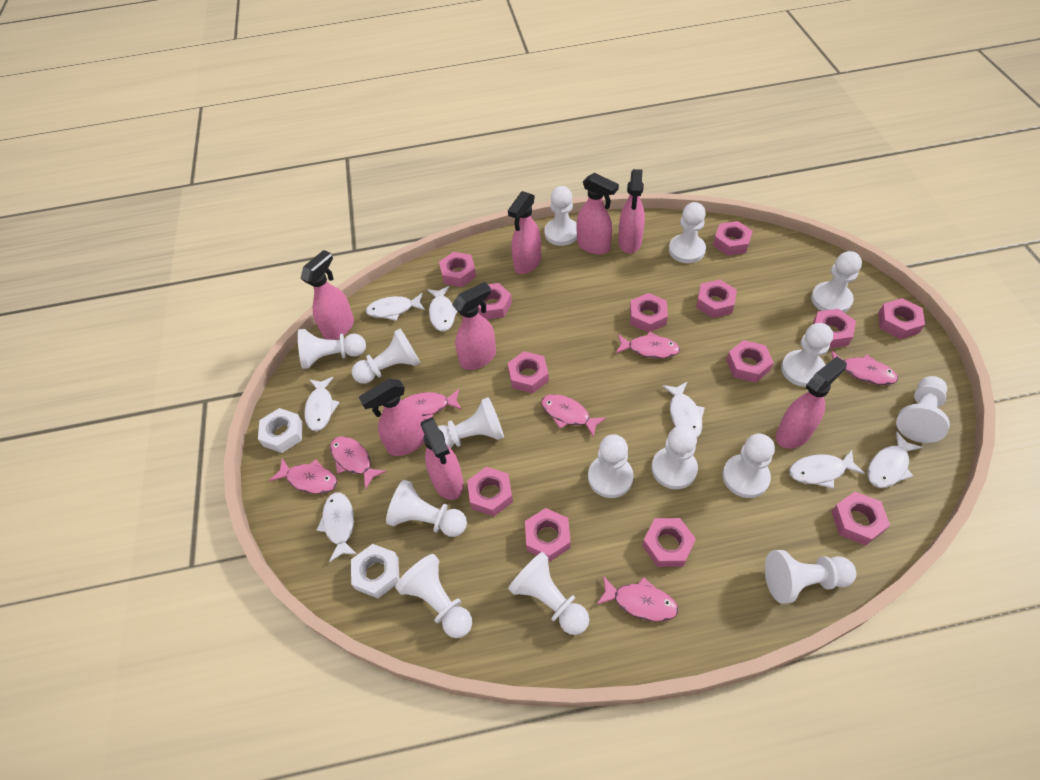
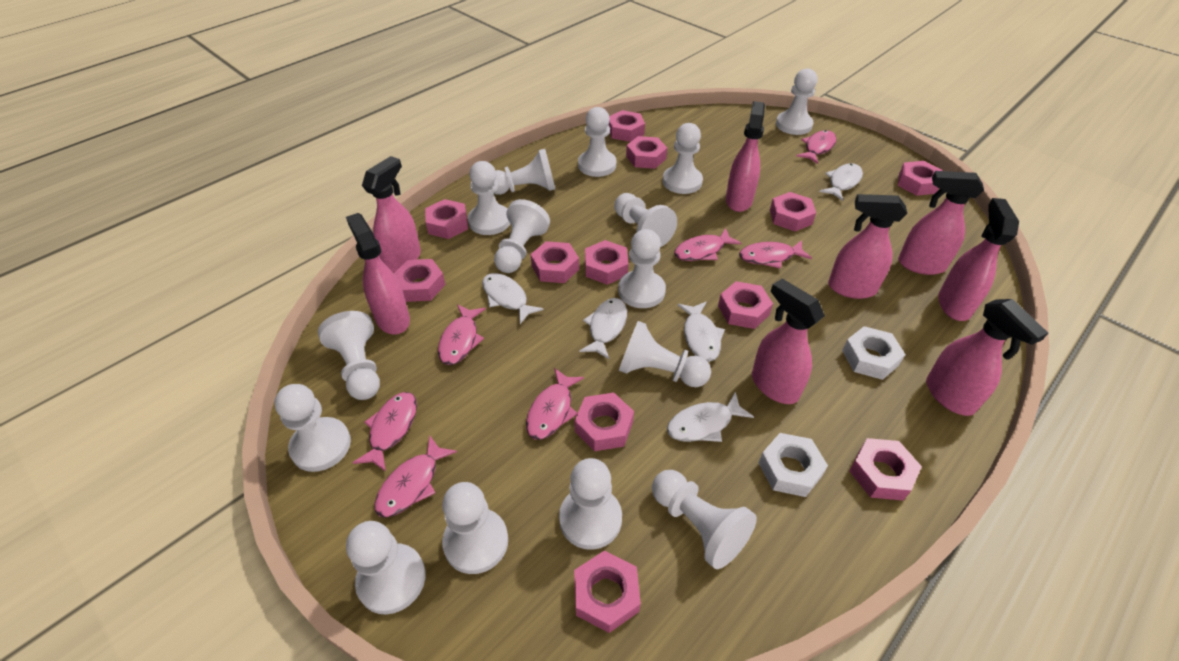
pink nut: 13 -> 12
white fish: 7 -> 5

